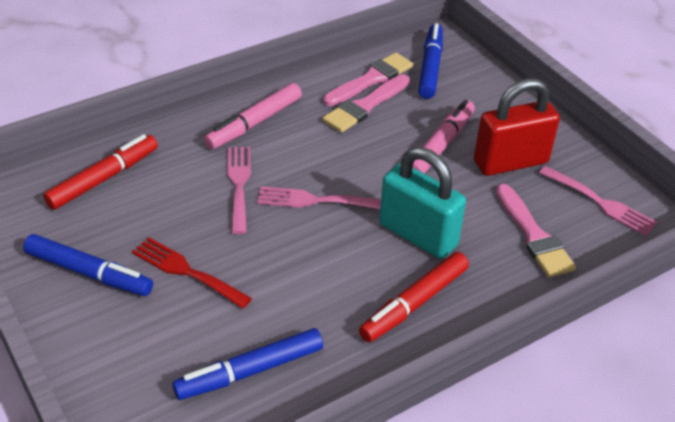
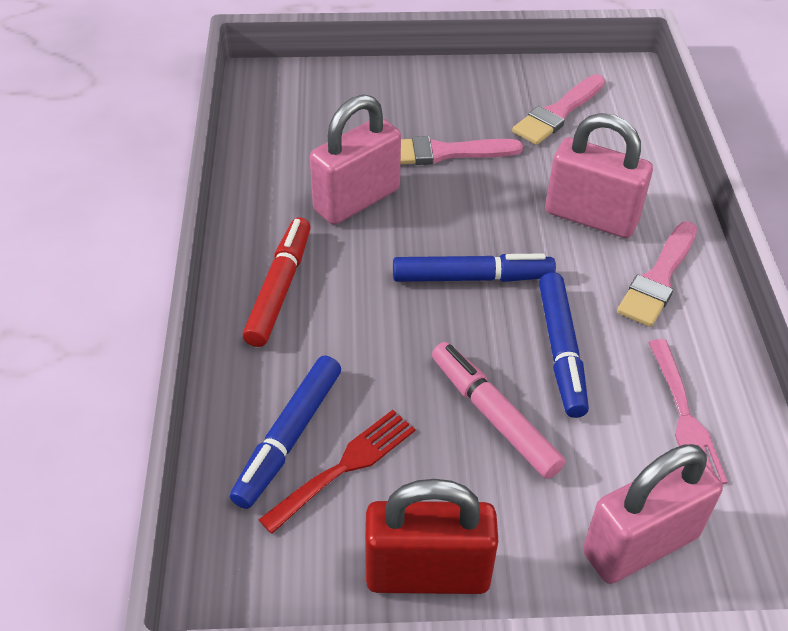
pink fork: 3 -> 1
pink marker: 2 -> 1
pink padlock: 0 -> 3
red marker: 2 -> 1
turquoise padlock: 1 -> 0

